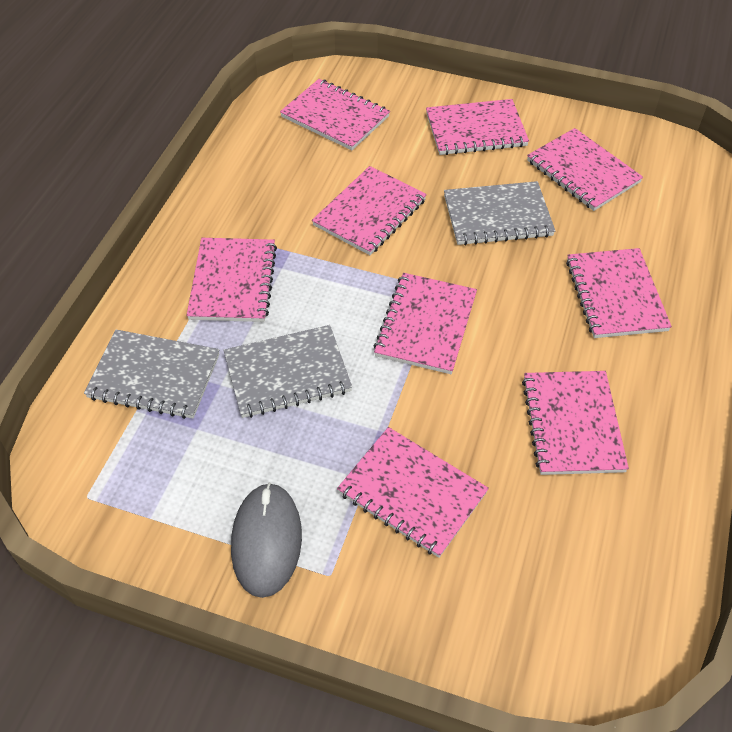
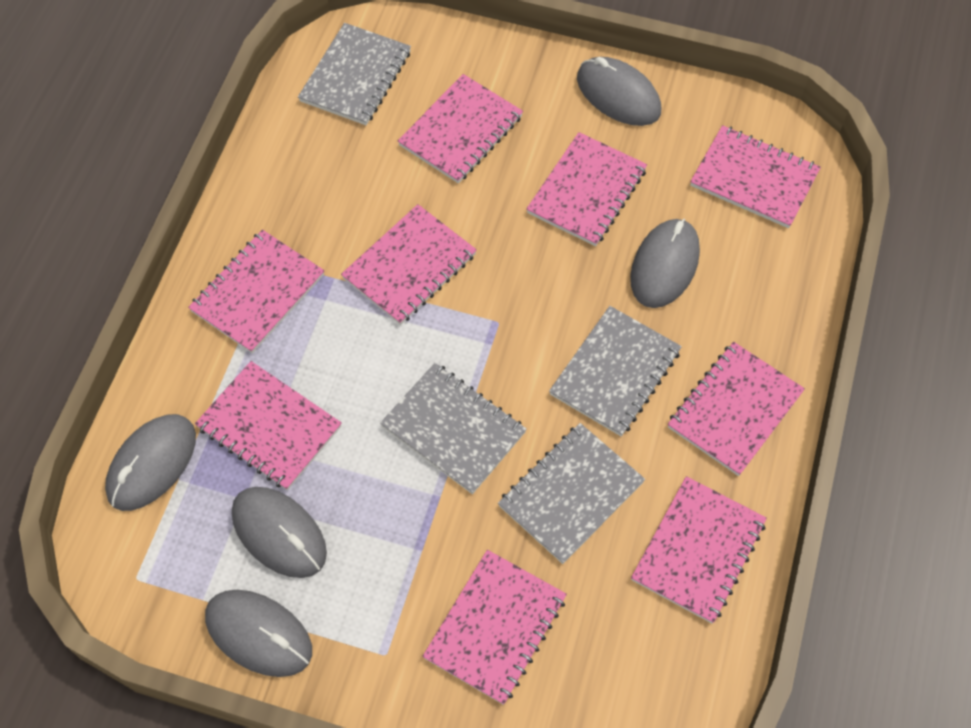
grey mouse: 1 -> 5
grey notebook: 3 -> 4

